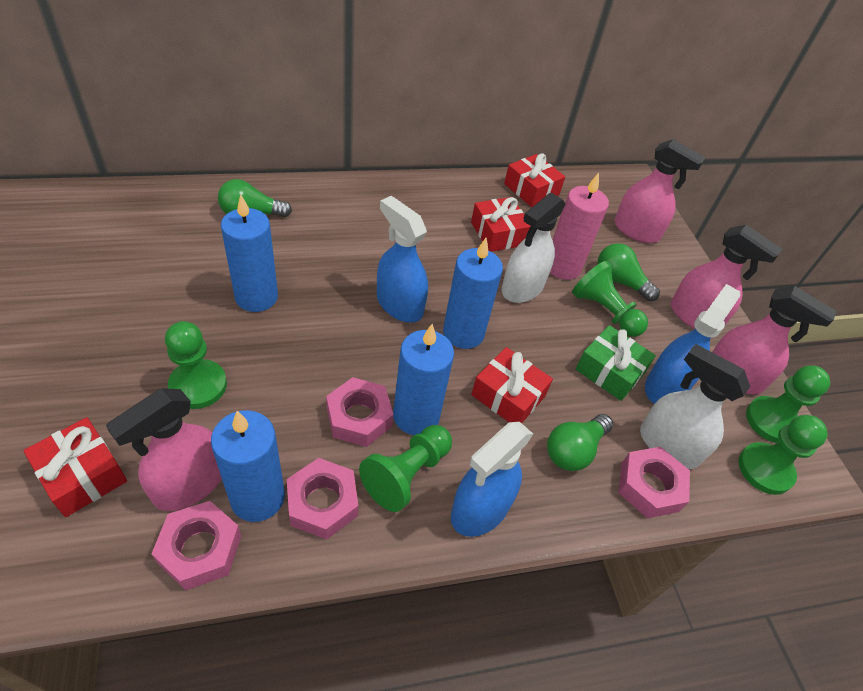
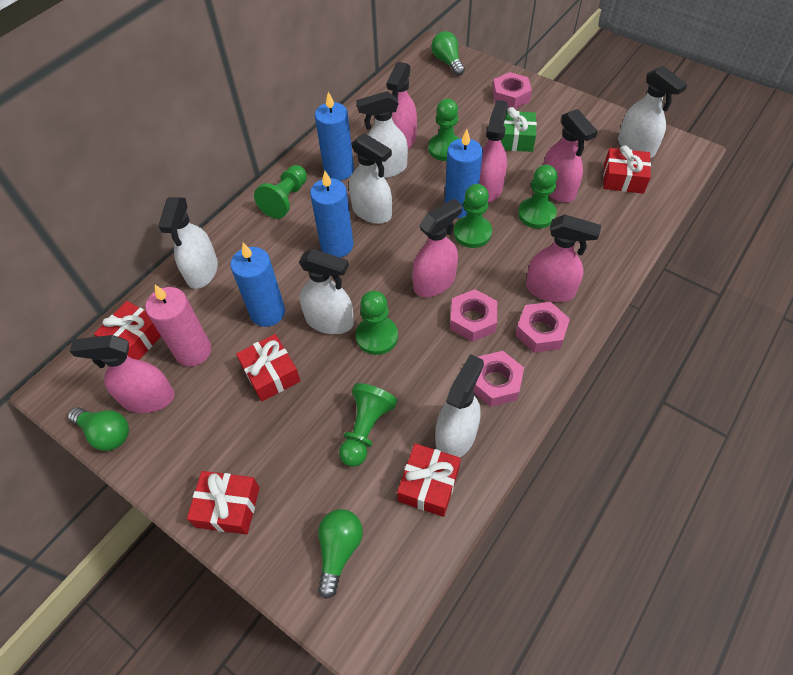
blue spray bottle: 3 -> 0
green pawn: 5 -> 6
pink spray bottle: 4 -> 6
red gift: 4 -> 5
white spray bottle: 2 -> 6

